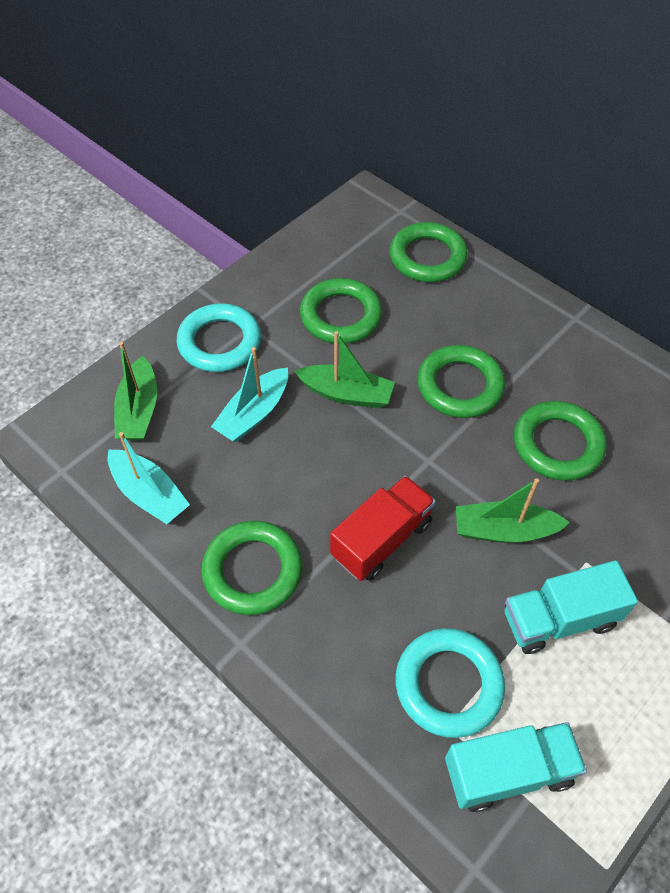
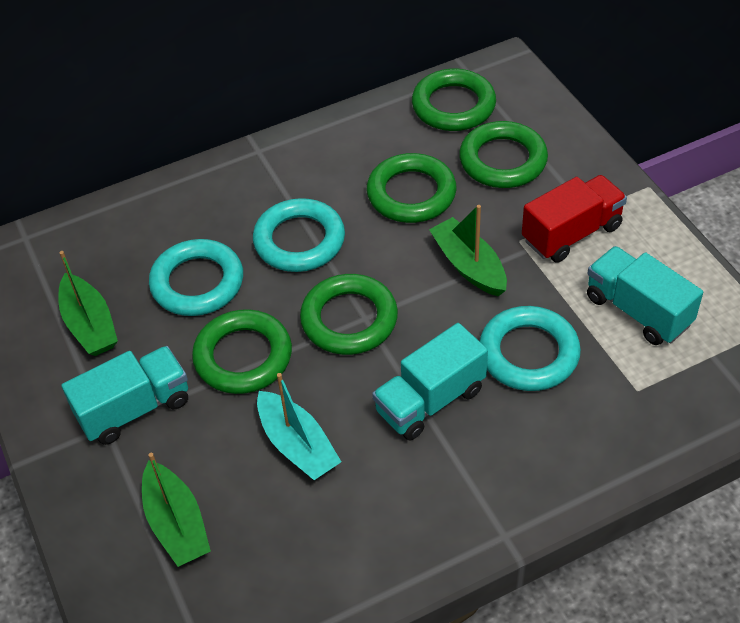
turquoise boat: 2 -> 1
turquoise ring: 2 -> 3
turquoise truck: 2 -> 3

